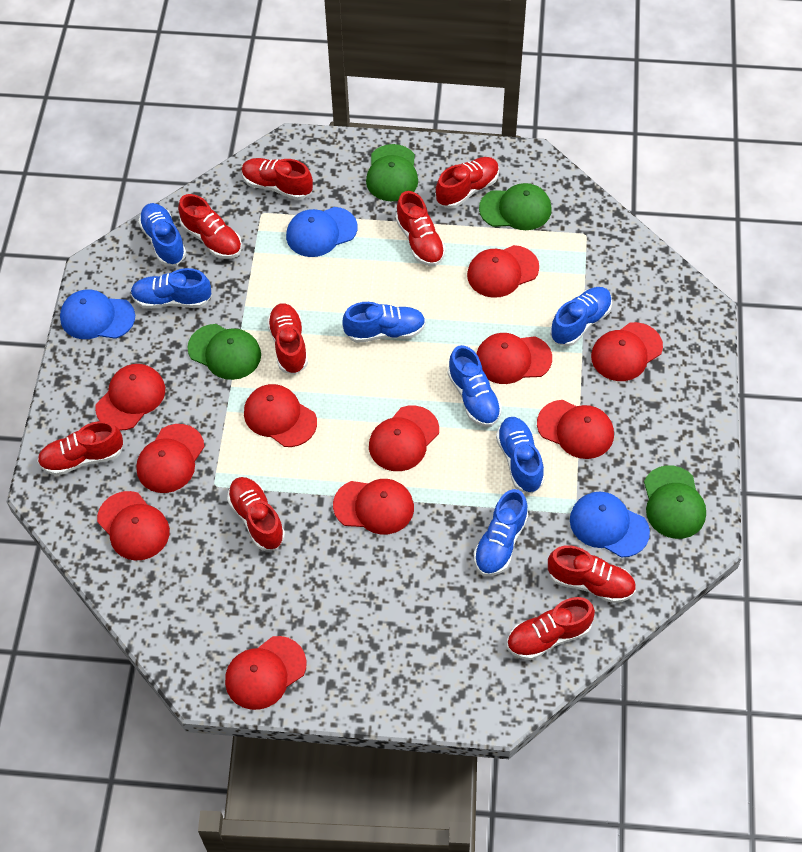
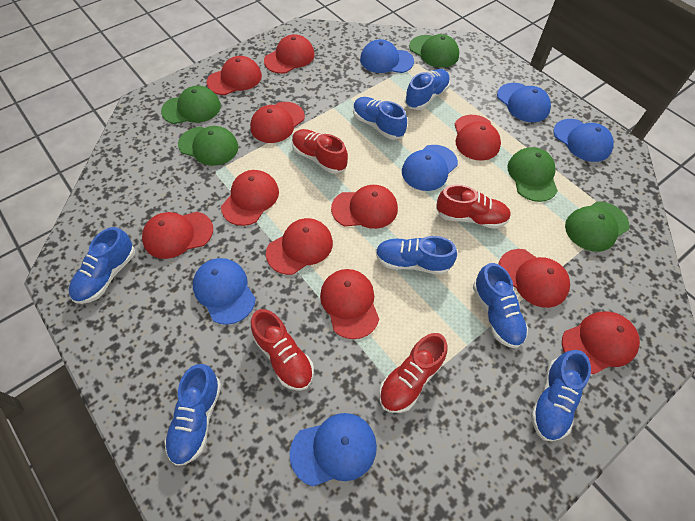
blue cap: 3 -> 6
green cap: 4 -> 5
red shoe: 9 -> 4

